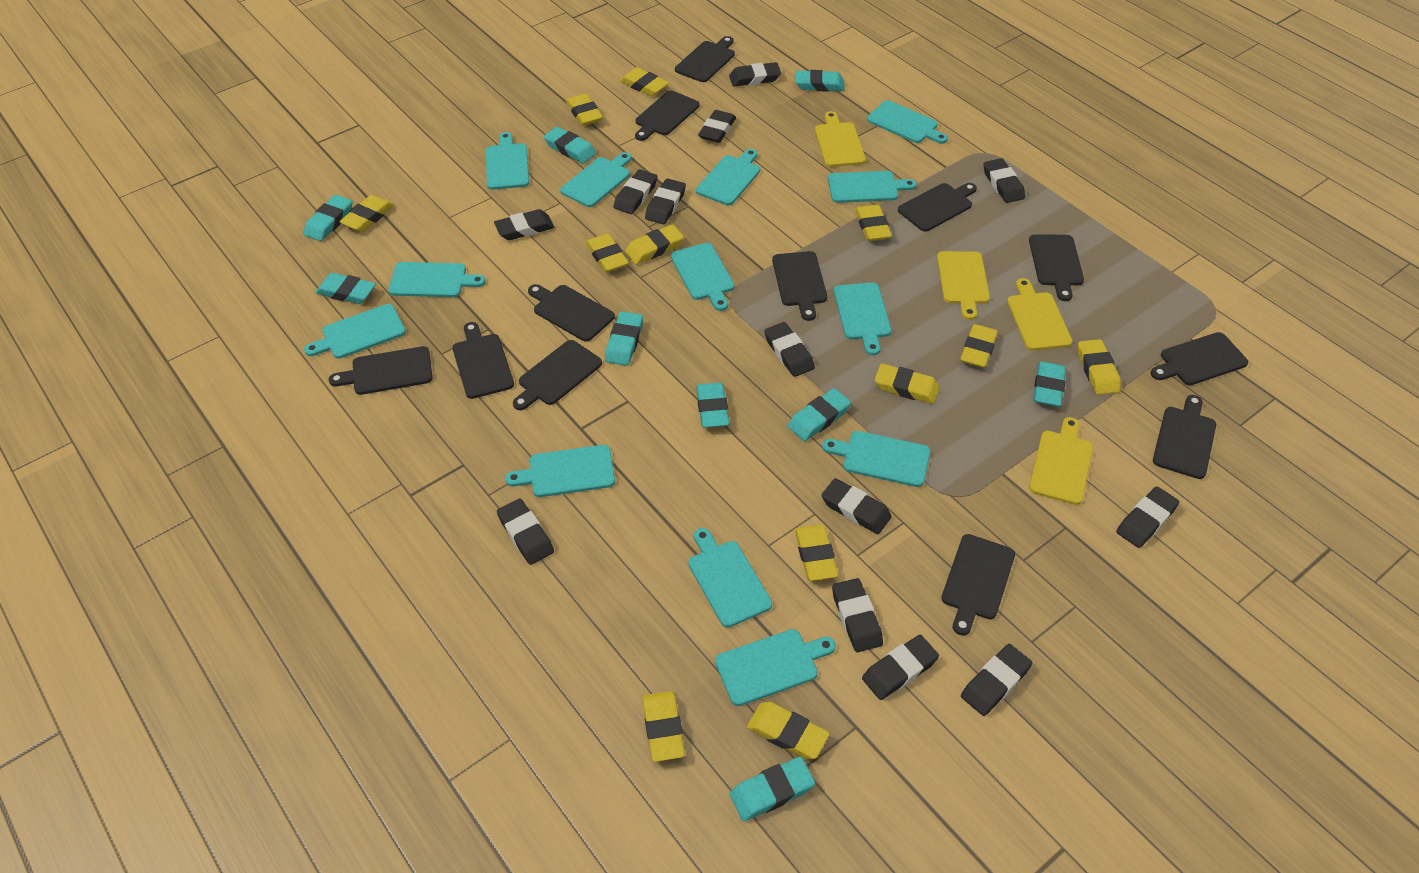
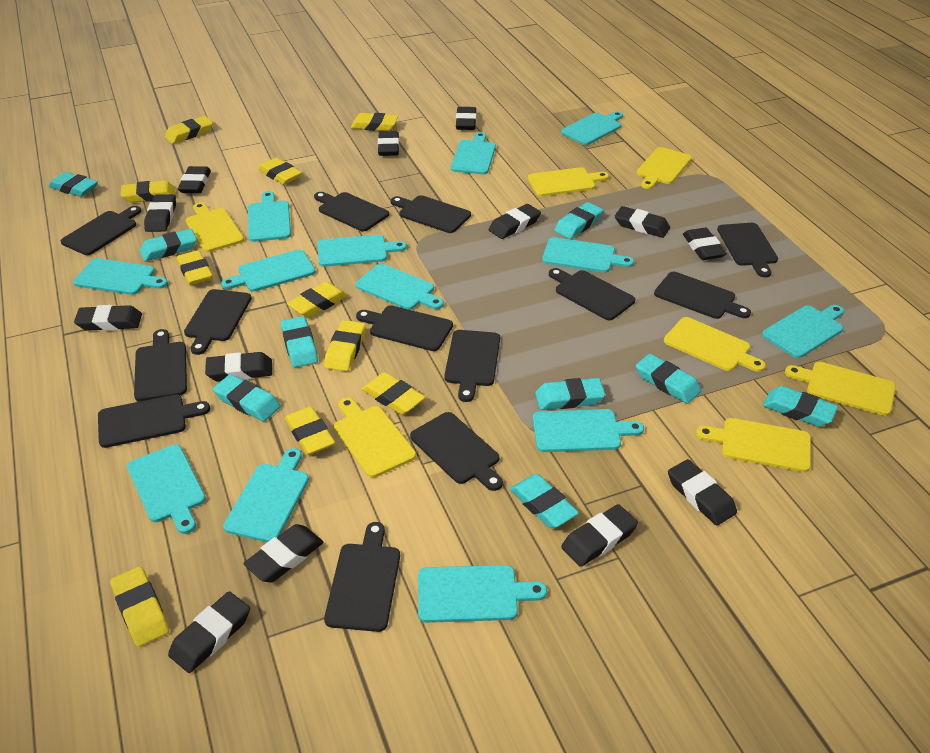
black cutting board: 12 -> 13
yellow cutting board: 4 -> 7
yellow eraser: 12 -> 10

